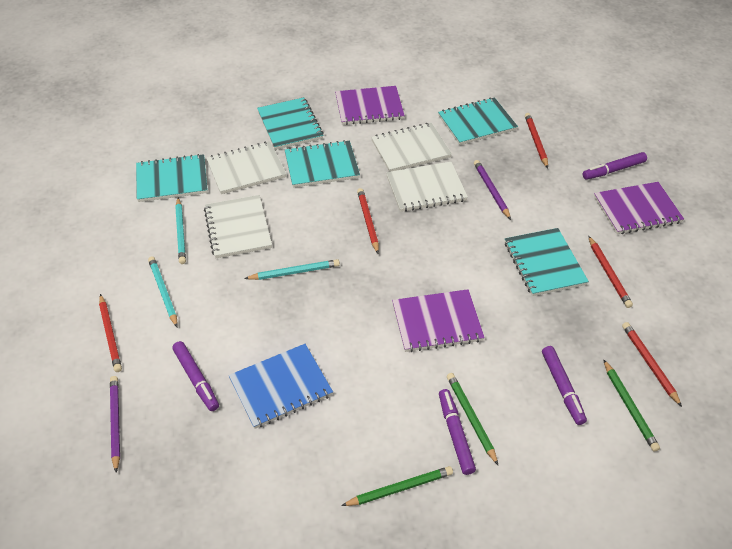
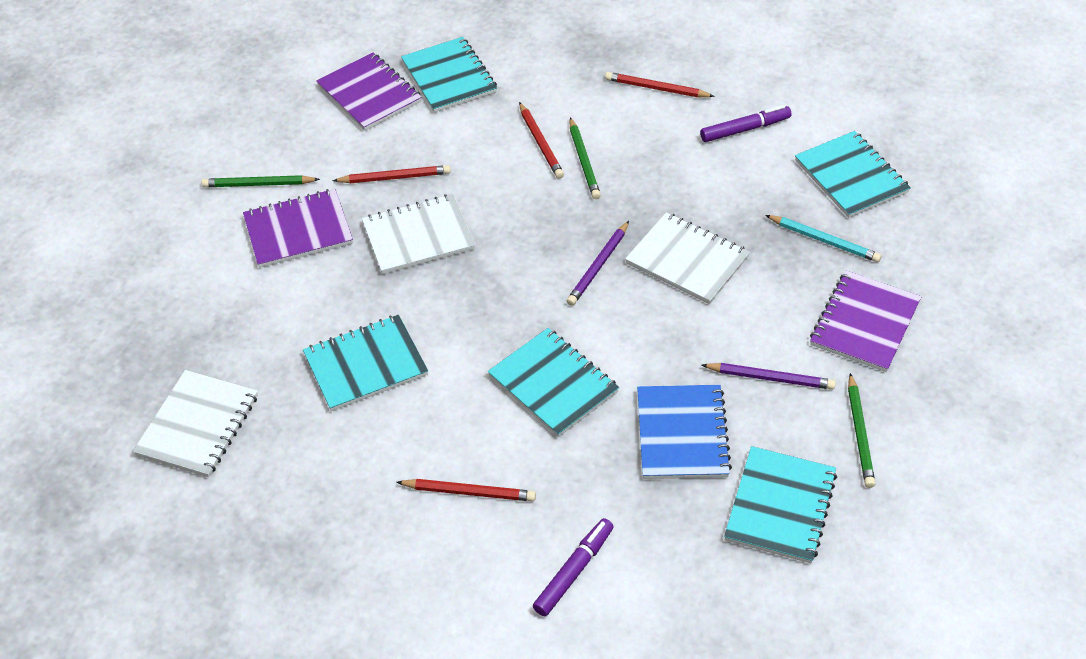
purple marker: 4 -> 2
red pencil: 5 -> 4
turquoise pencil: 3 -> 1
white notebook: 4 -> 3

